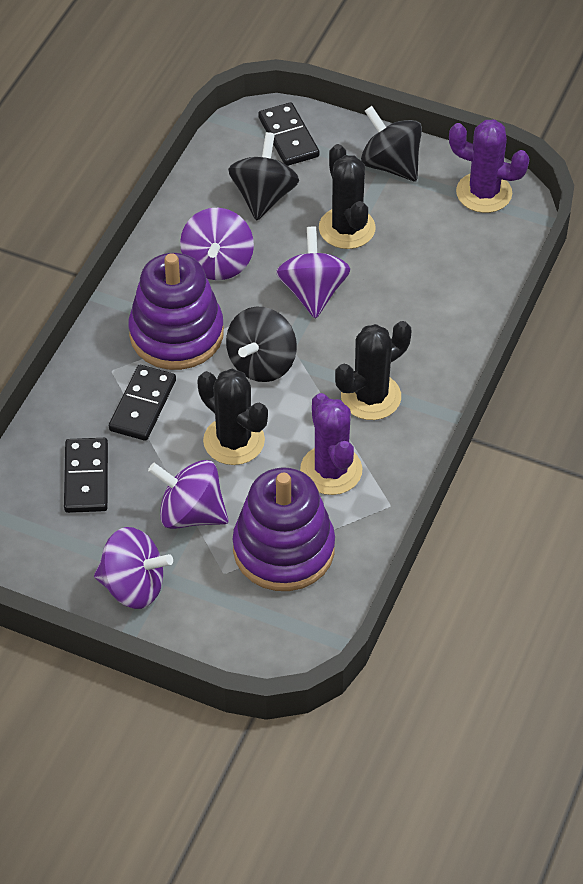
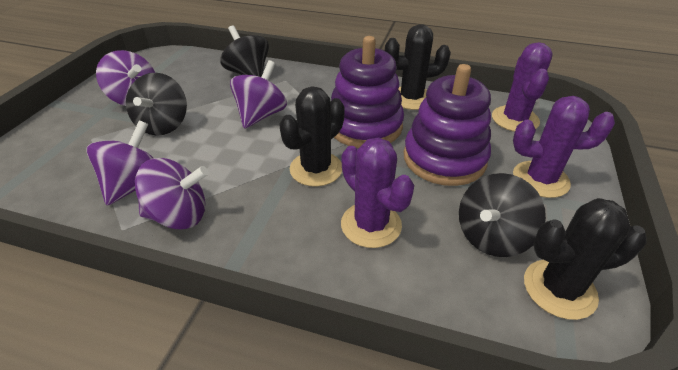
black domino: 3 -> 0
purple cactus: 2 -> 3

